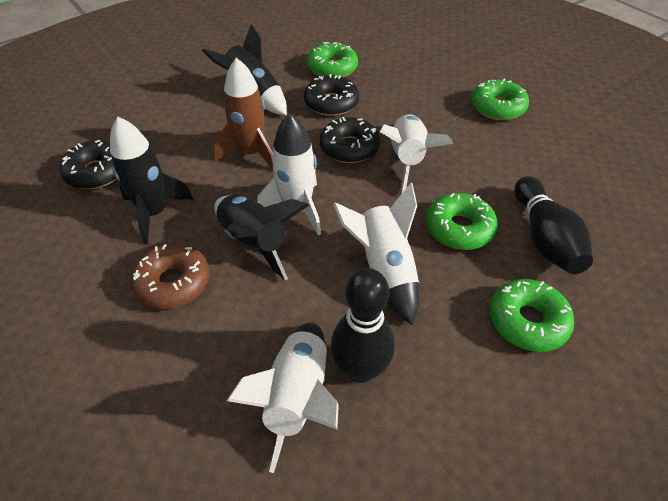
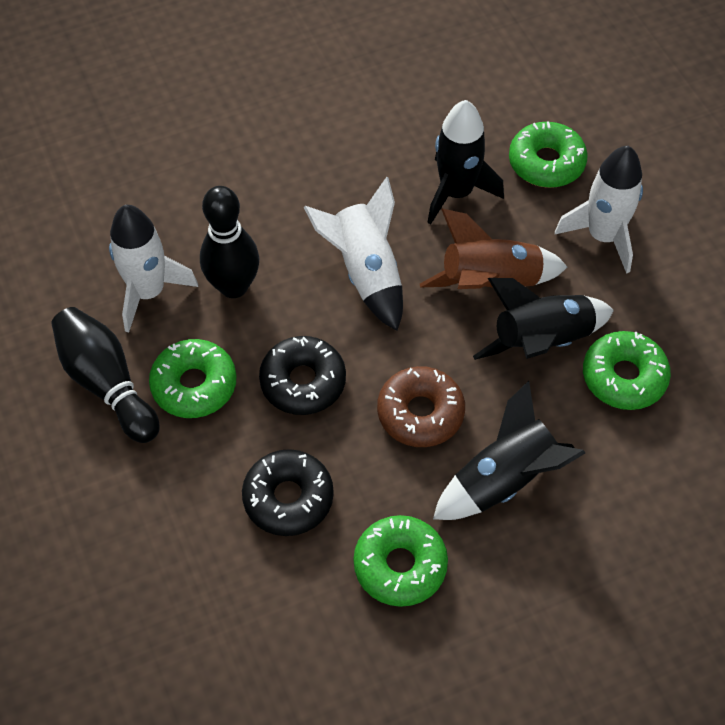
black donut: 3 -> 2
white rocket: 4 -> 3

